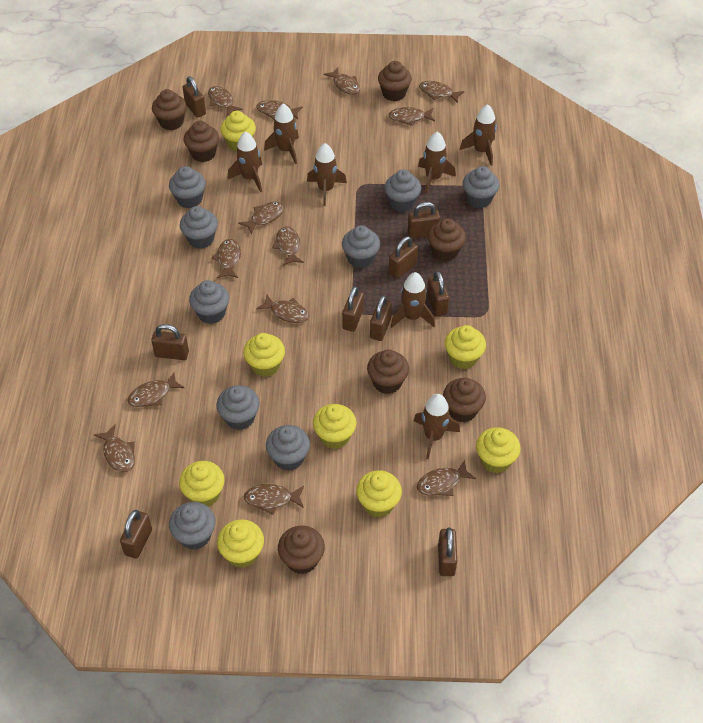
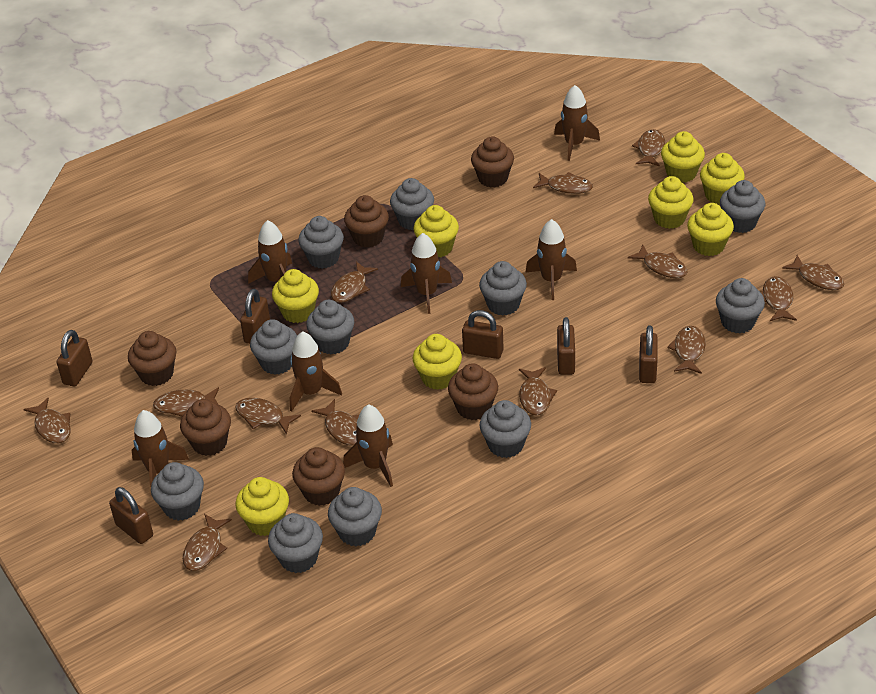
brown cupcake: 7 -> 6
brown padlock: 9 -> 6
grey cupcake: 9 -> 11

